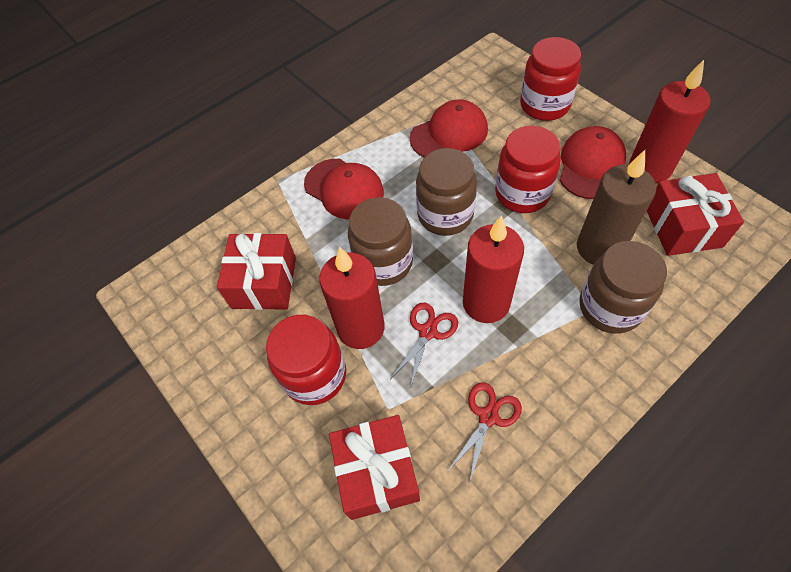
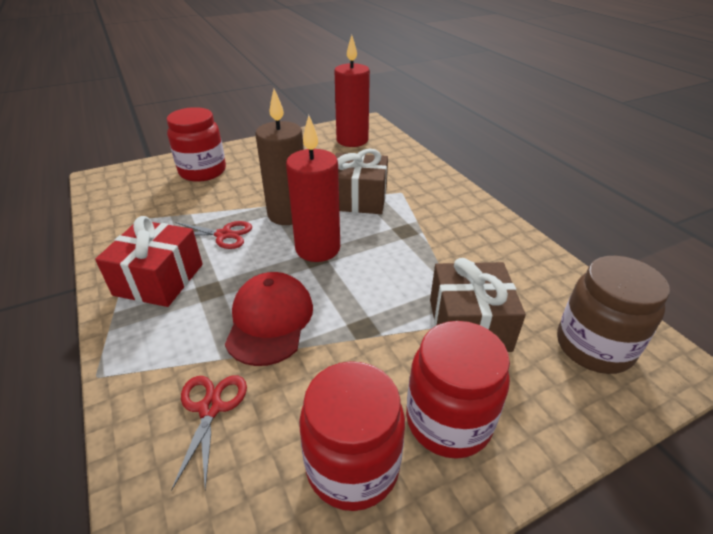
brown gift: 0 -> 2
brown jar: 3 -> 1
red candle: 3 -> 2
red cap: 3 -> 1
red gift: 3 -> 1

